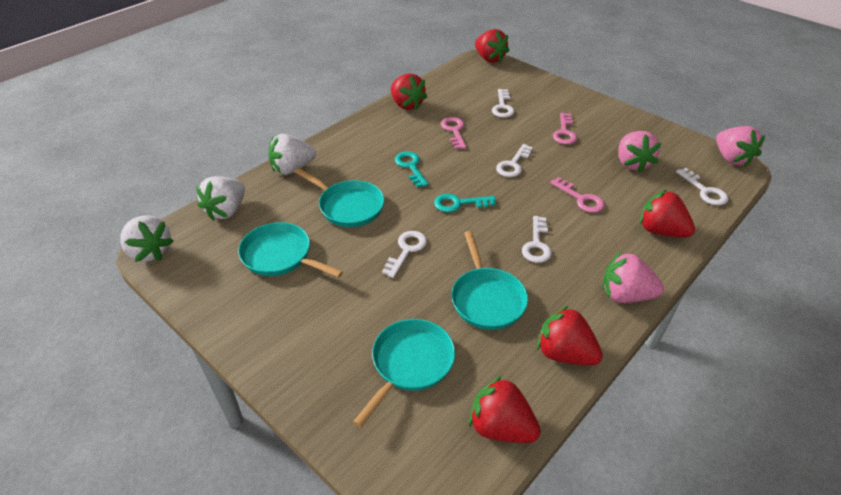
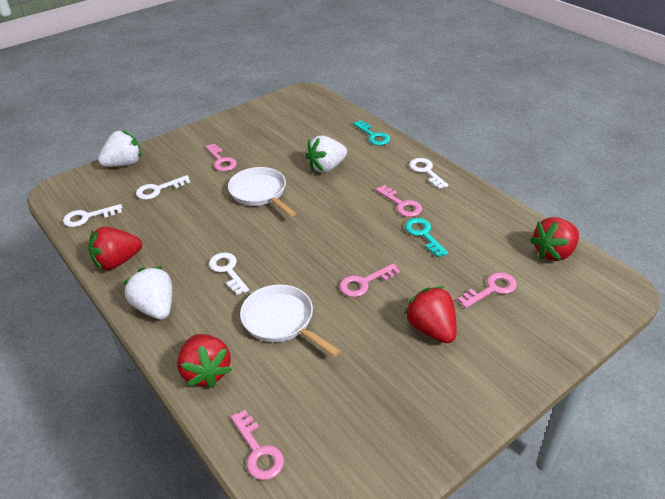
pink key: 3 -> 5
pink strawberry: 3 -> 0
red strawberry: 5 -> 4
turquoise pan: 4 -> 0
white key: 5 -> 4
white pan: 0 -> 2

